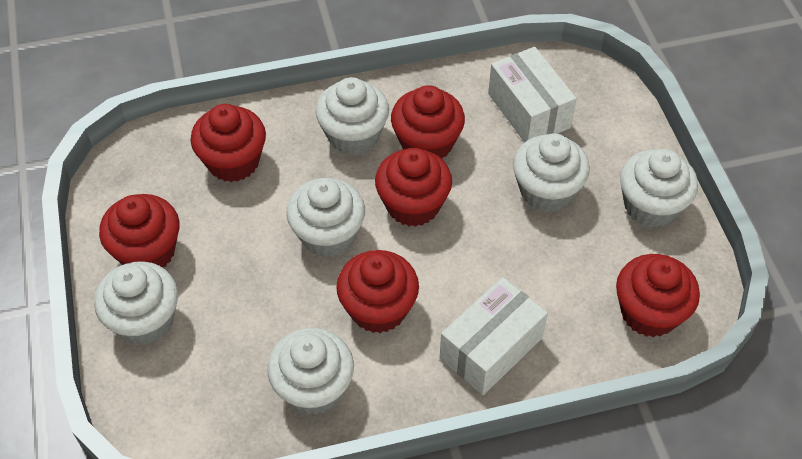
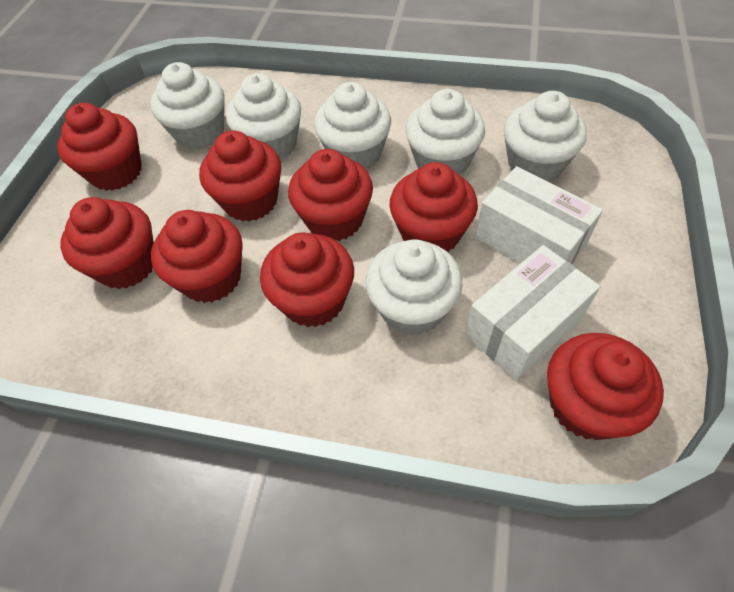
red cupcake: 6 -> 8

